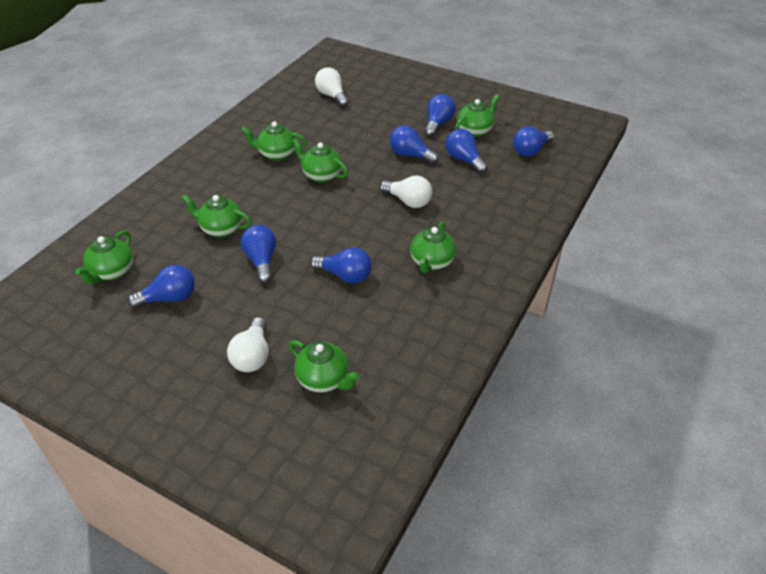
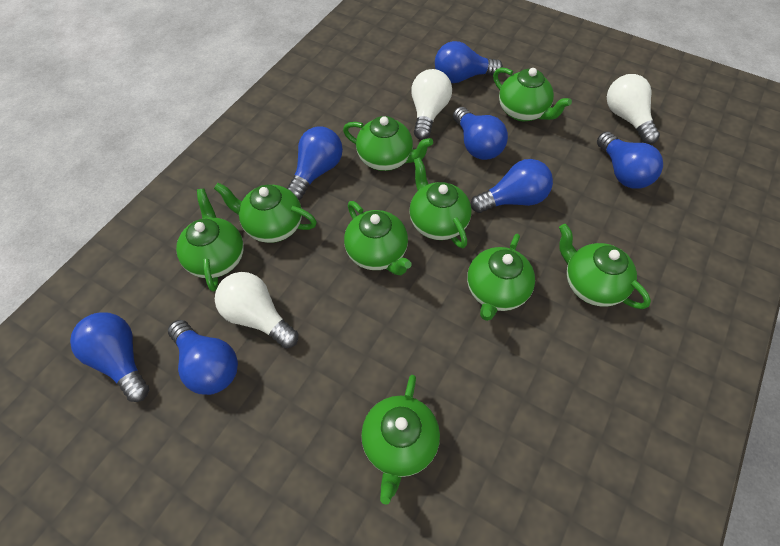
green teapot: 7 -> 9

